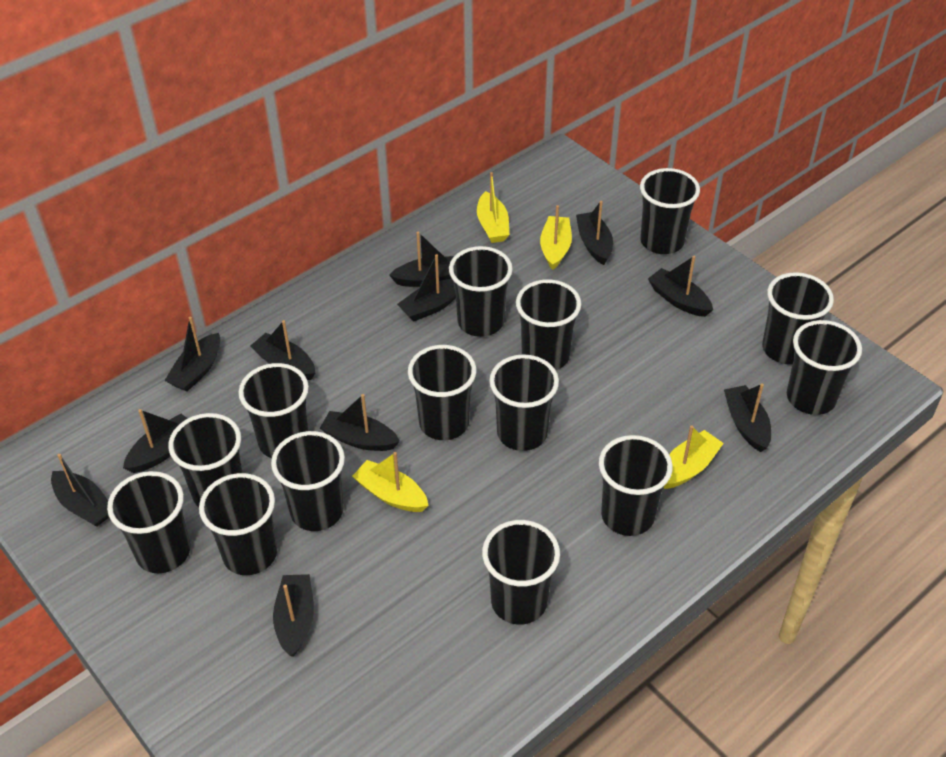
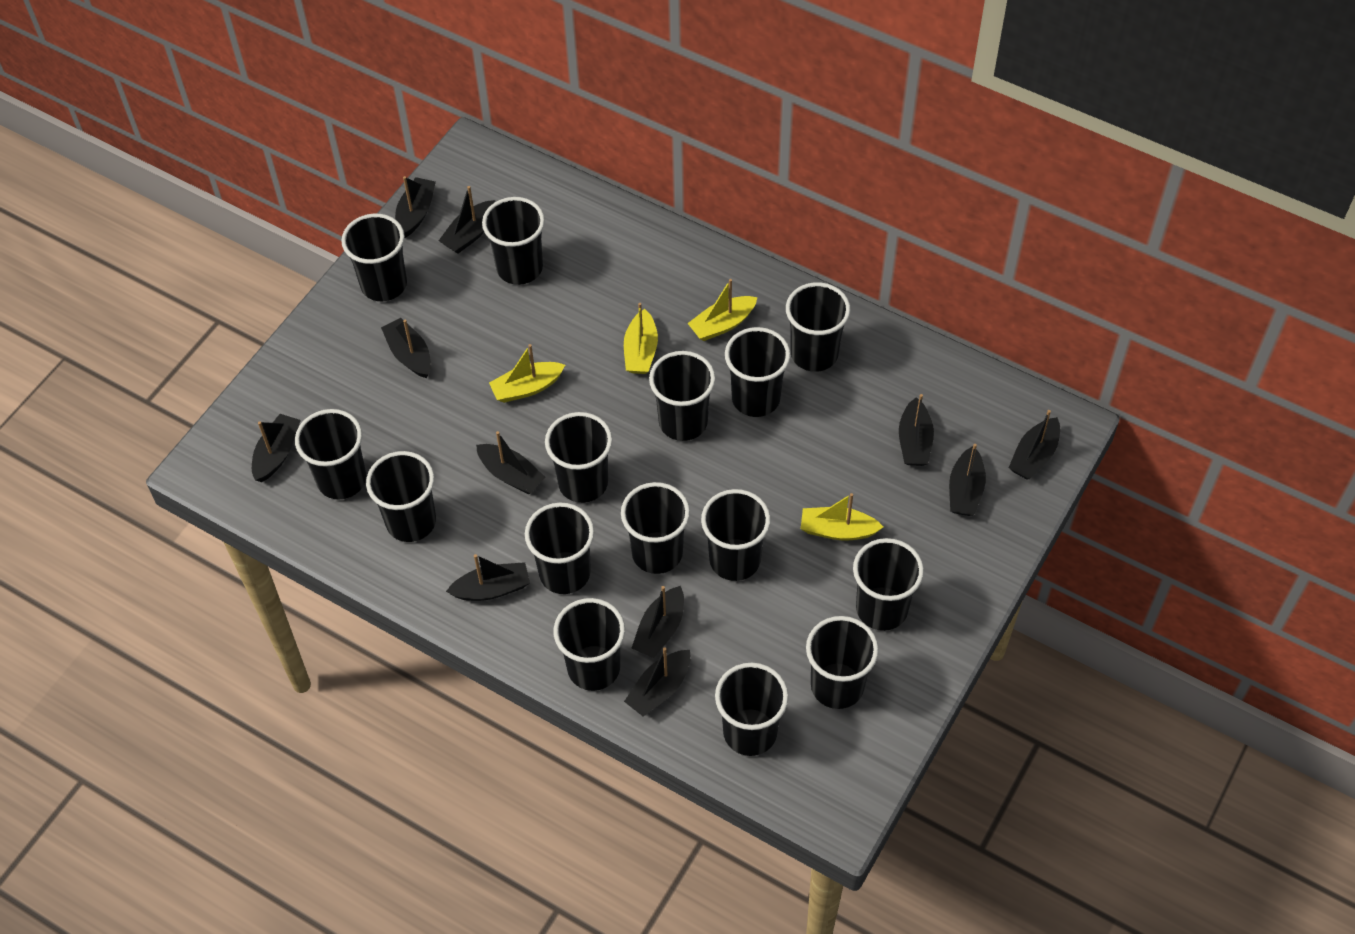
black cup: 14 -> 15

